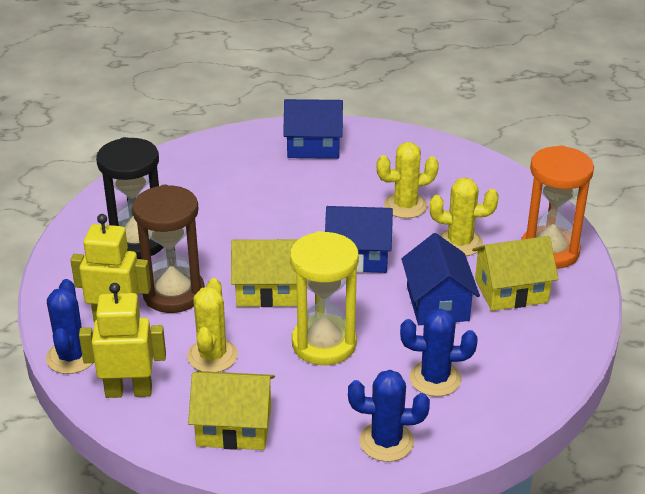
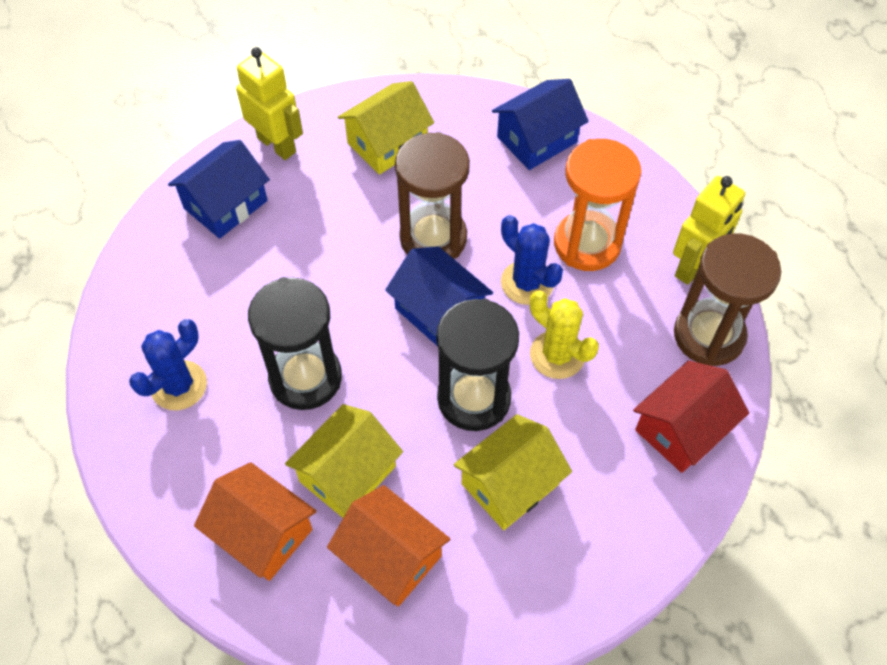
black hourglass: 1 -> 2
blue cactus: 3 -> 2
brown hourglass: 1 -> 2
orange house: 0 -> 2
red house: 0 -> 1
yellow cactus: 3 -> 1
yellow hourglass: 1 -> 0

